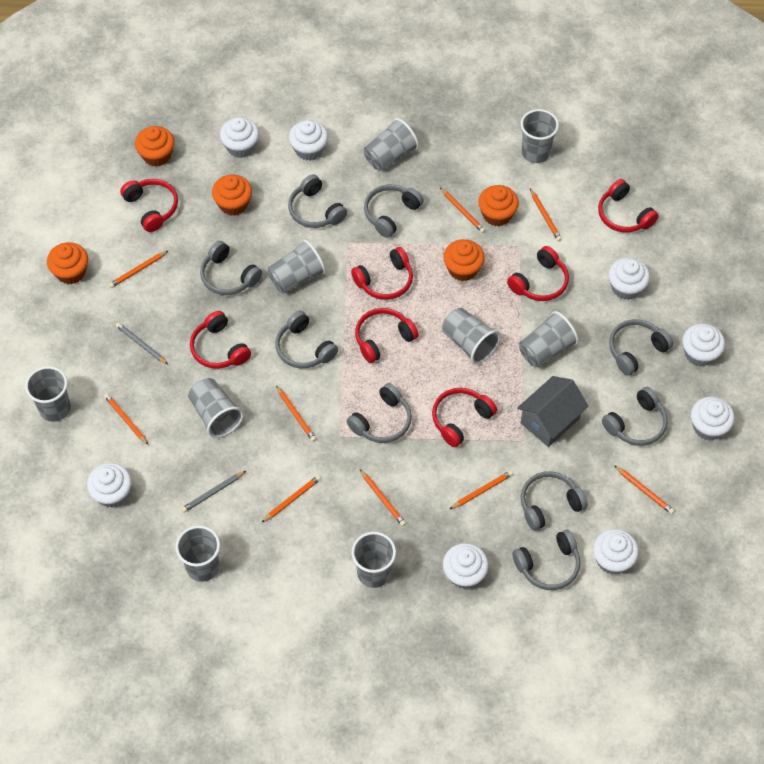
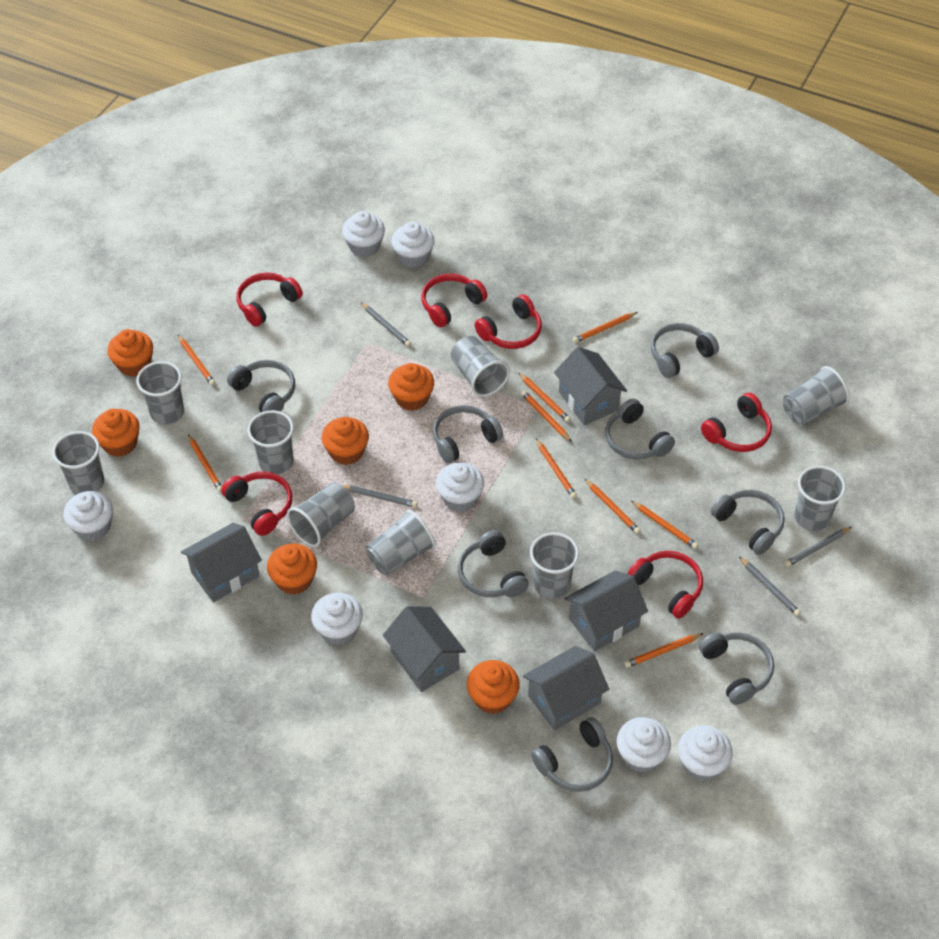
grey headphones: 9 -> 8
grey house: 1 -> 5
grey pencil: 2 -> 4
orange cupcake: 5 -> 6
red headphones: 7 -> 6
white cupcake: 8 -> 7

